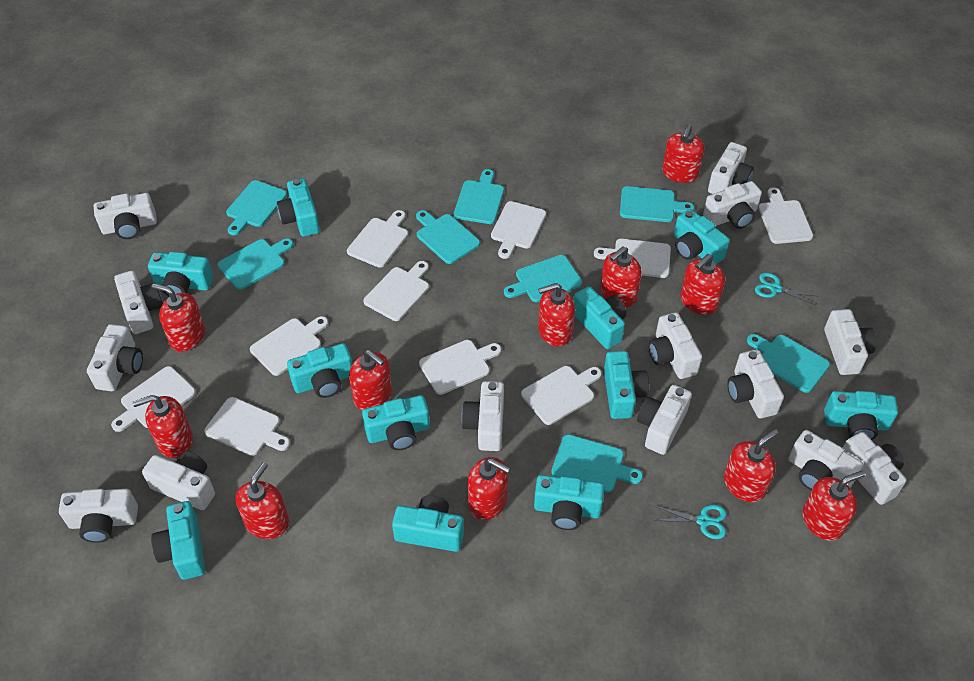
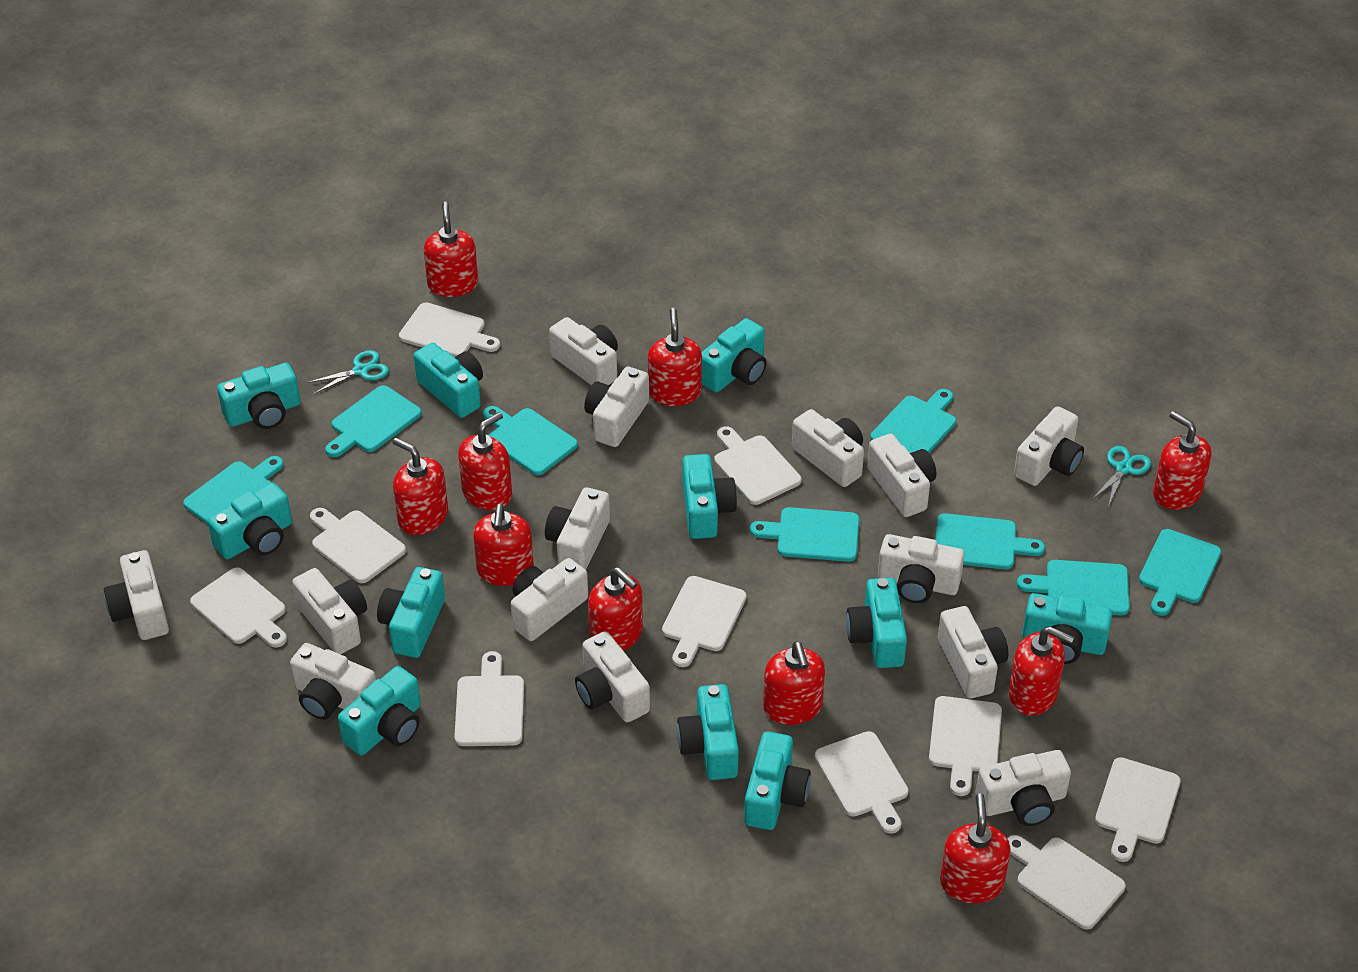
red soap dispenser: 11 -> 10

